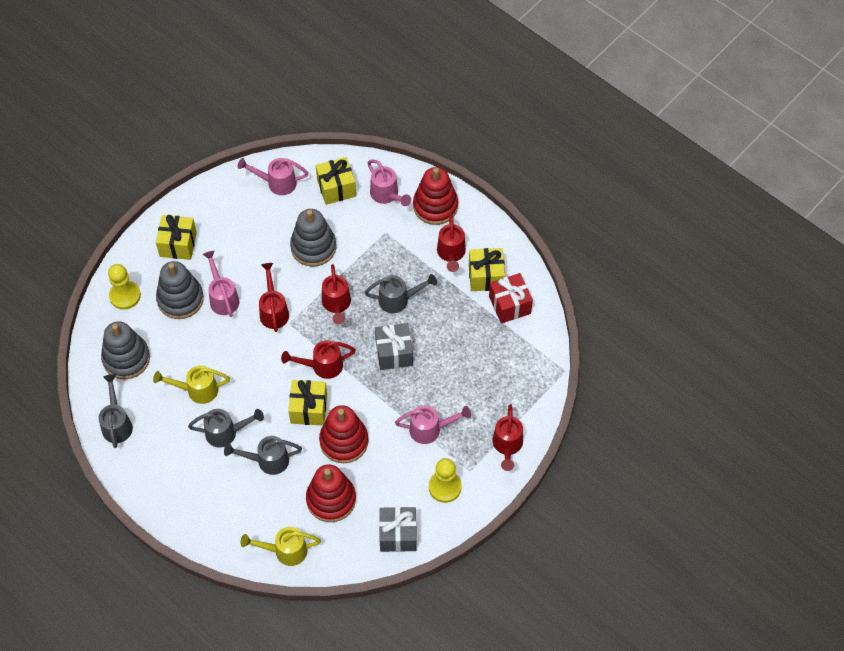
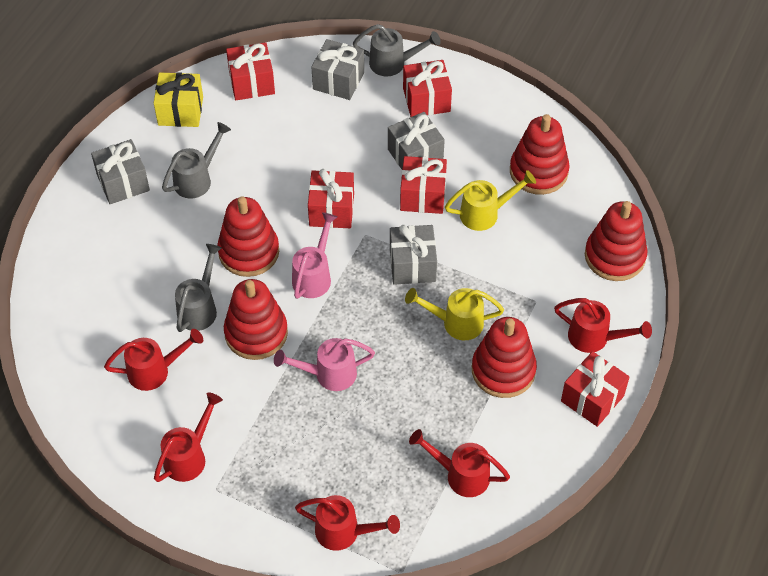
grey gift: 2 -> 4
grey stacking toy: 3 -> 0
grey watering can: 4 -> 3
pink watering can: 4 -> 2
red gift: 1 -> 5
red stacking toy: 3 -> 5
yellow gift: 4 -> 1
yellow pawn: 2 -> 0

